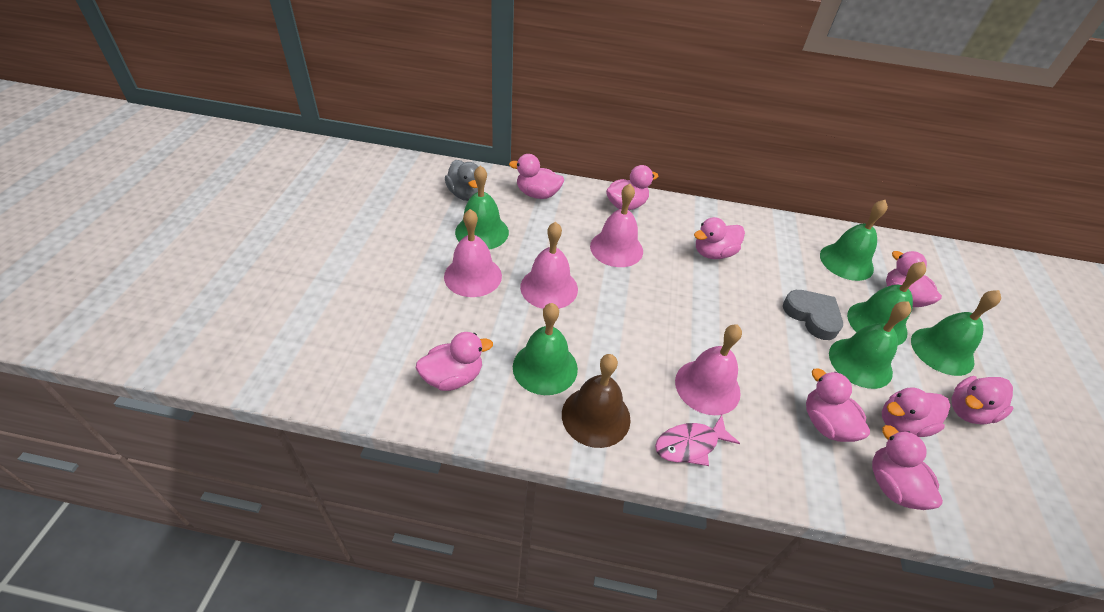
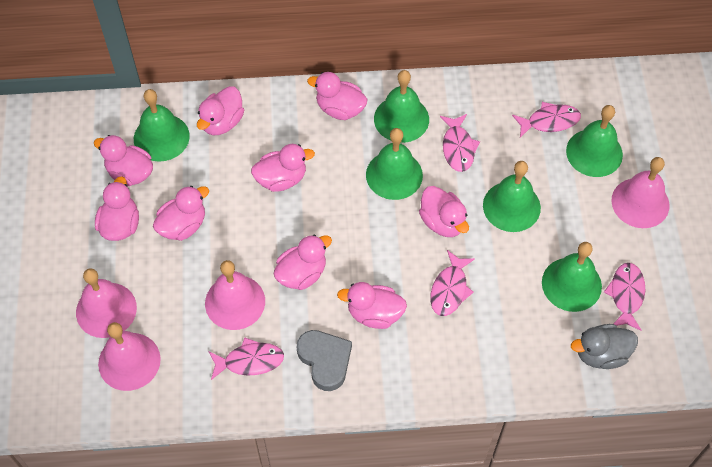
brown bell: 1 -> 0
pink fish: 1 -> 5

